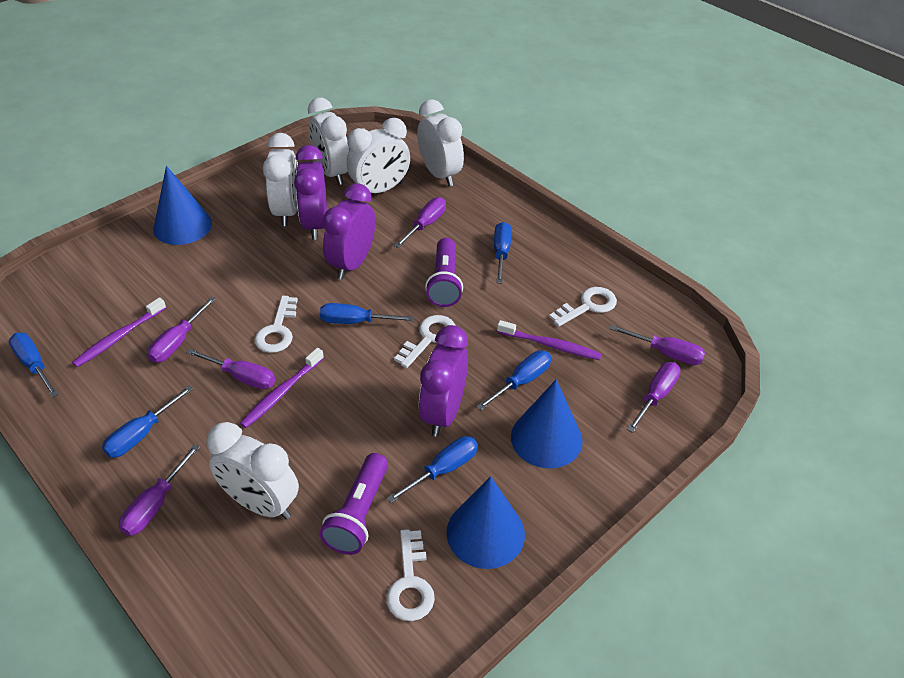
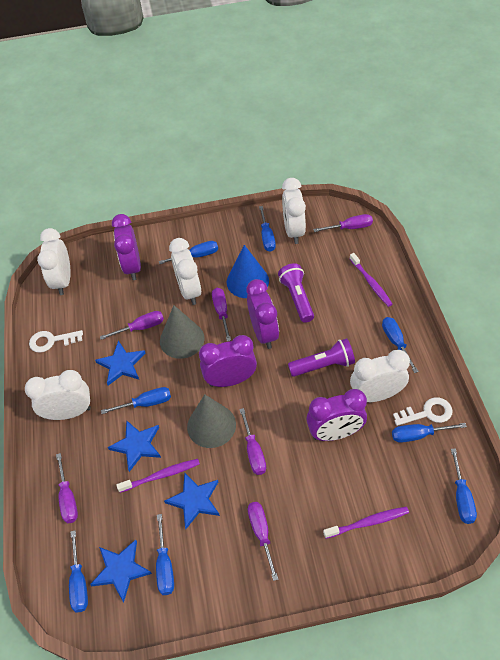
blue cone: 3 -> 1
blue screwdriver: 6 -> 8
blue star: 0 -> 4
grey cone: 0 -> 2
purple clock: 3 -> 4
white key: 4 -> 2

